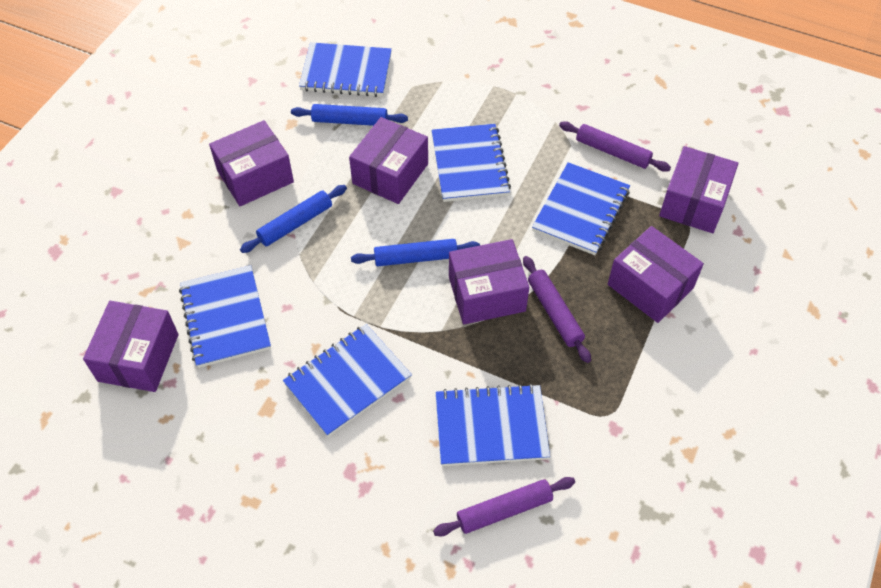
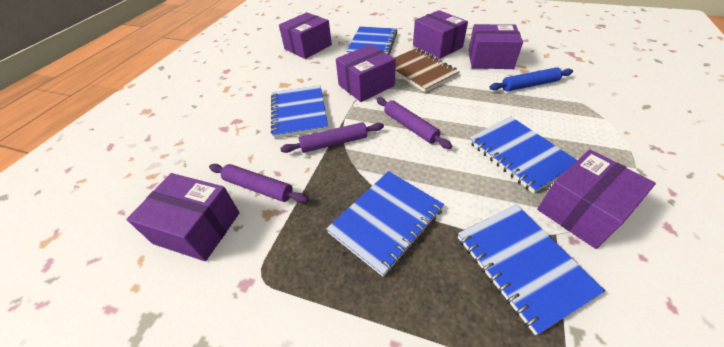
blue notebook: 6 -> 5
blue rolling pin: 3 -> 1
brown notebook: 0 -> 1

